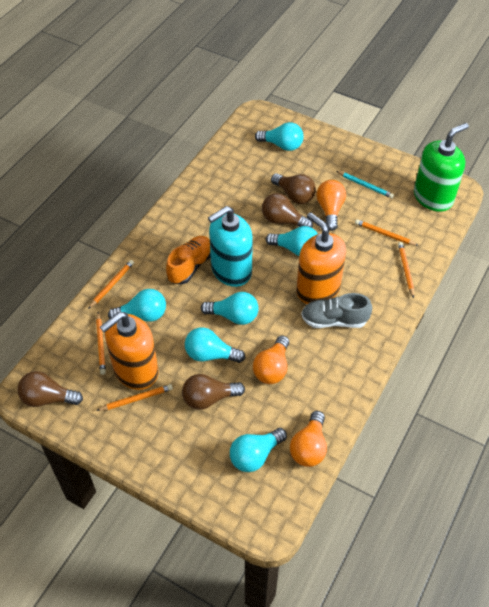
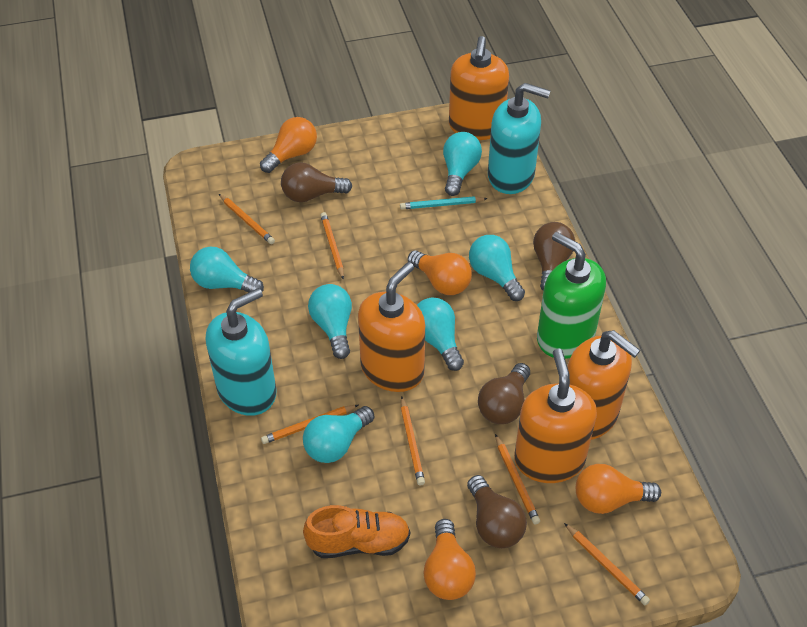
grey shoe: 1 -> 0
orange light bulb: 3 -> 4
orange pencil: 5 -> 6
orange soap dispenser: 2 -> 4
turquoise soap dispenser: 1 -> 2

